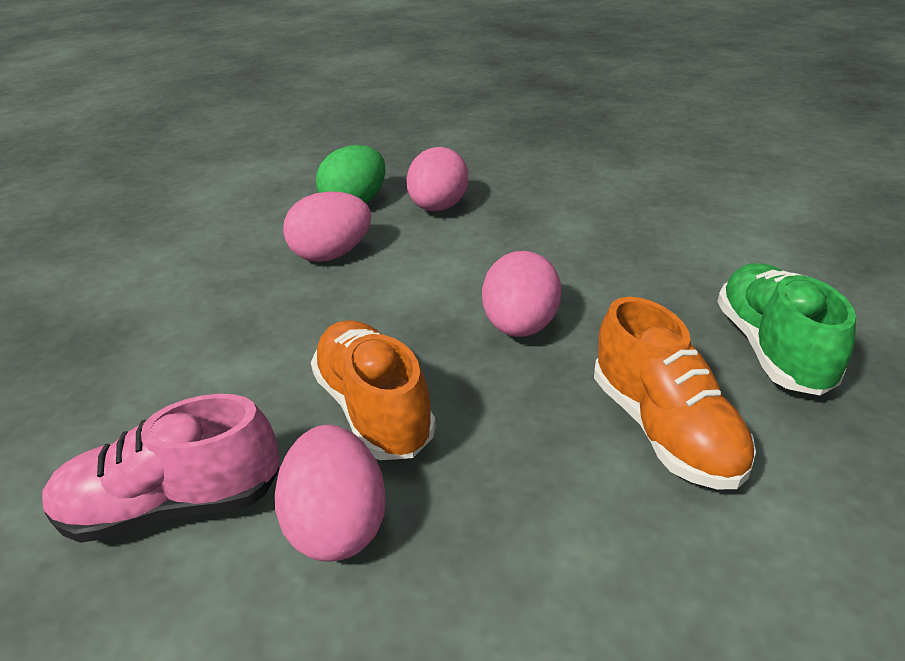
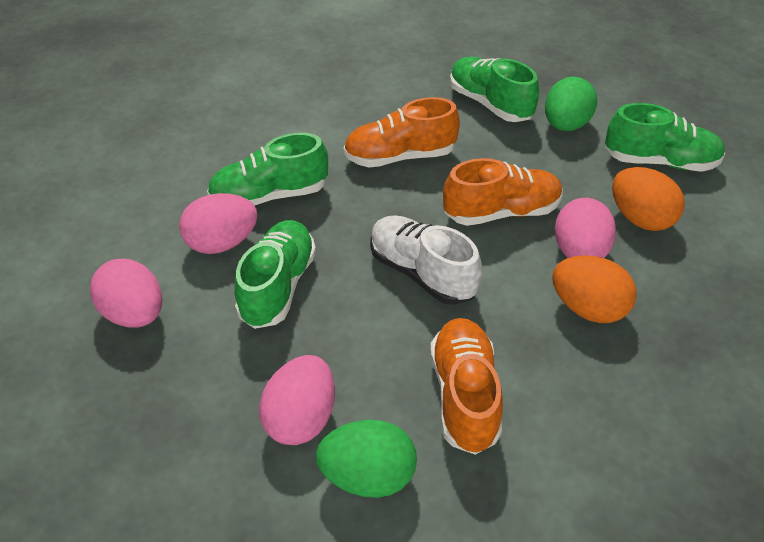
green egg: 1 -> 2
green shoe: 1 -> 4
orange egg: 0 -> 2
orange shoe: 2 -> 3
pink shoe: 1 -> 0
white shoe: 0 -> 1

